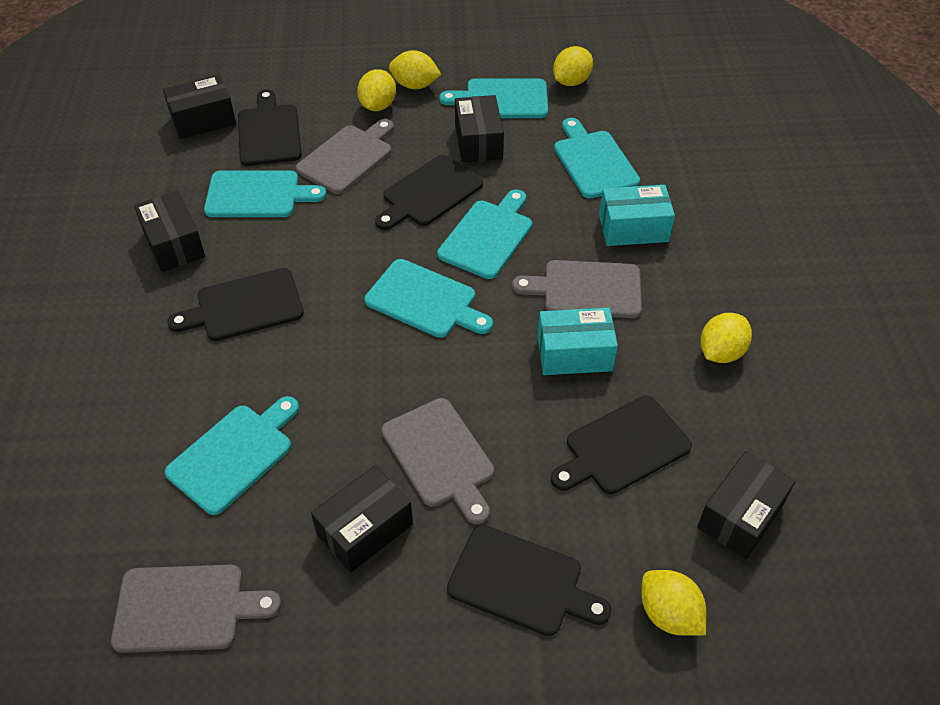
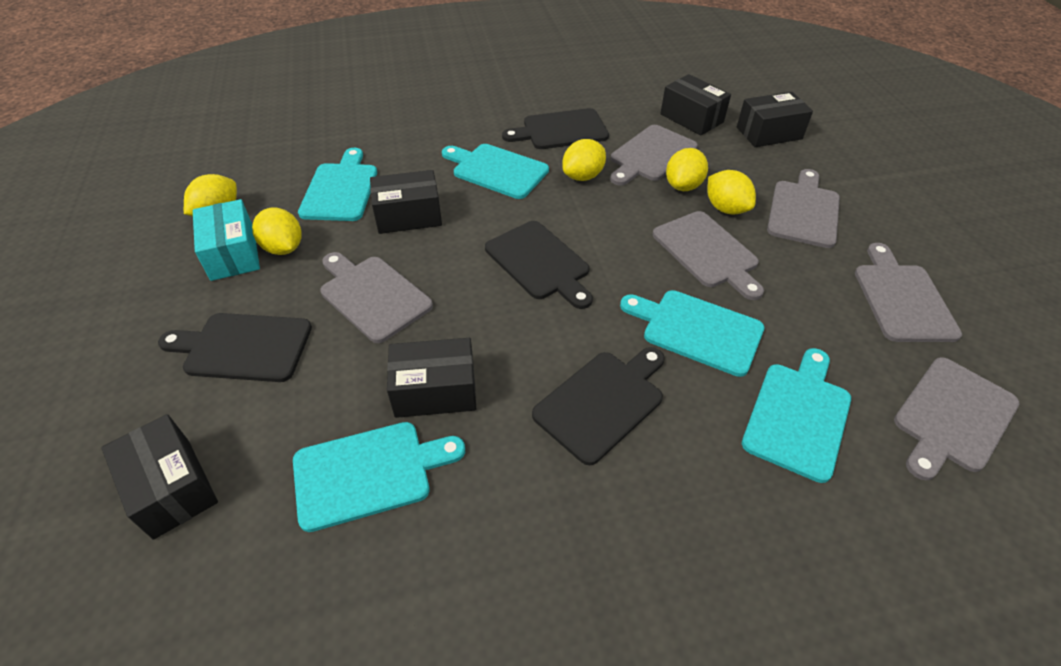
black cutting board: 5 -> 4
grey cutting board: 4 -> 6
turquoise box: 2 -> 1
turquoise cutting board: 6 -> 5

